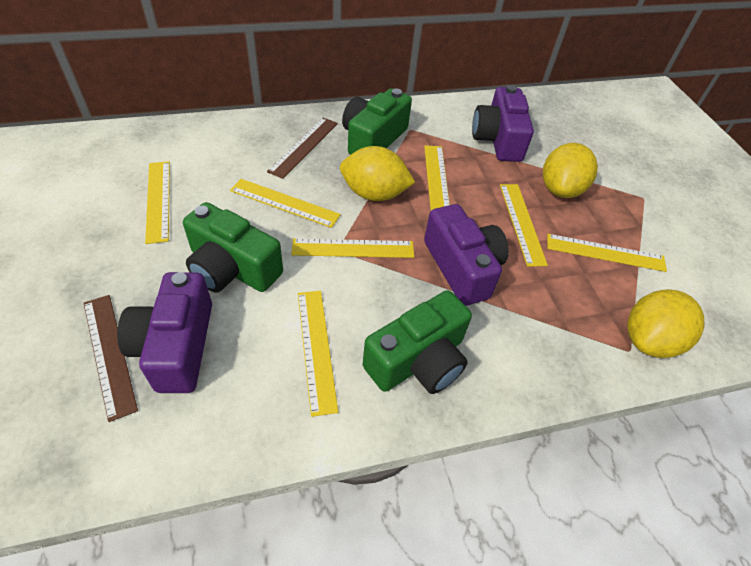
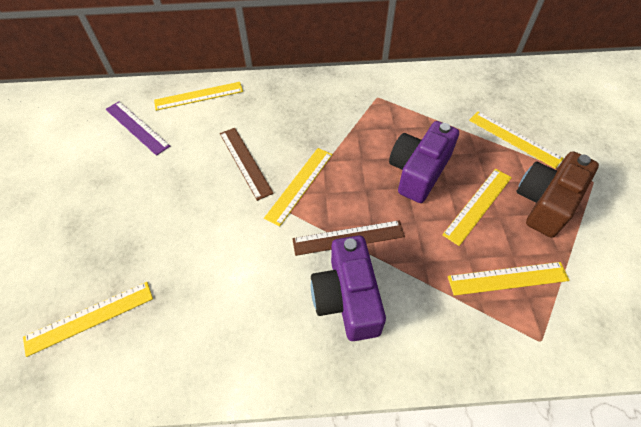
brown camera: 0 -> 1
green camera: 3 -> 0
purple camera: 3 -> 2
purple ruler: 0 -> 1
yellow lemon: 3 -> 0
yellow ruler: 7 -> 6

